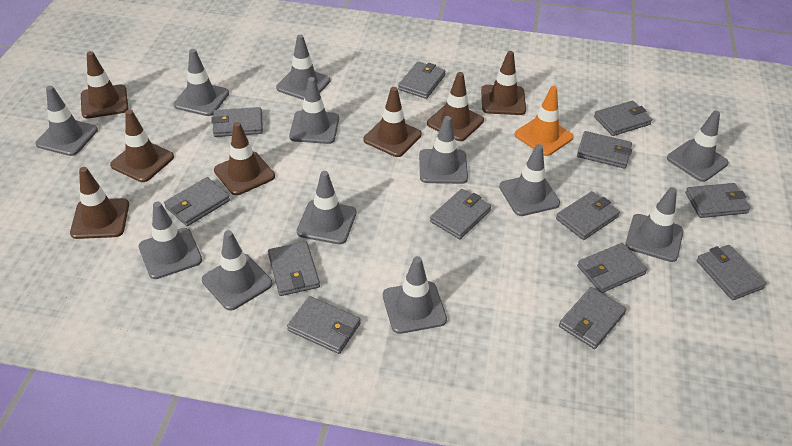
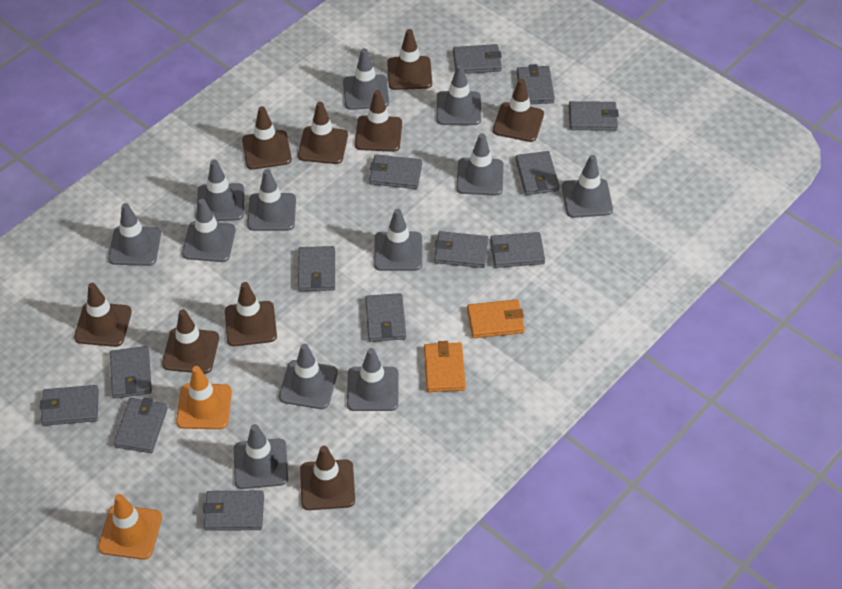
brown traffic cone: 7 -> 9
orange traffic cone: 1 -> 2
orange wallet: 0 -> 2

